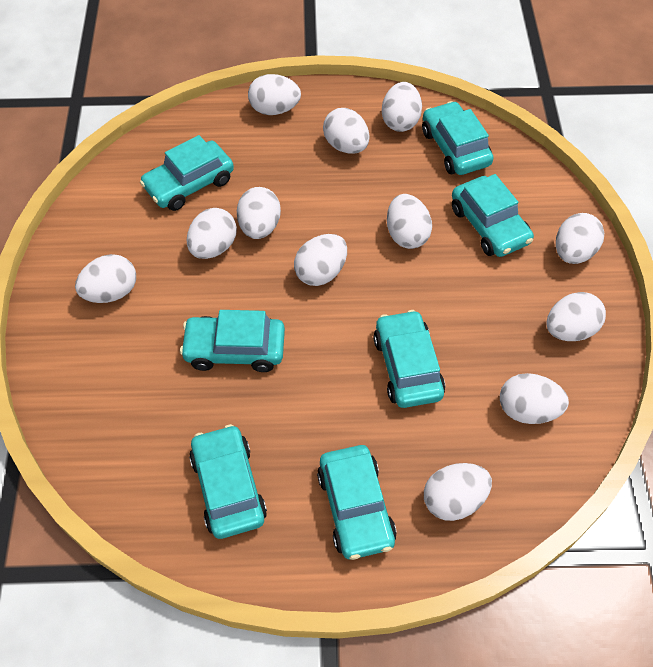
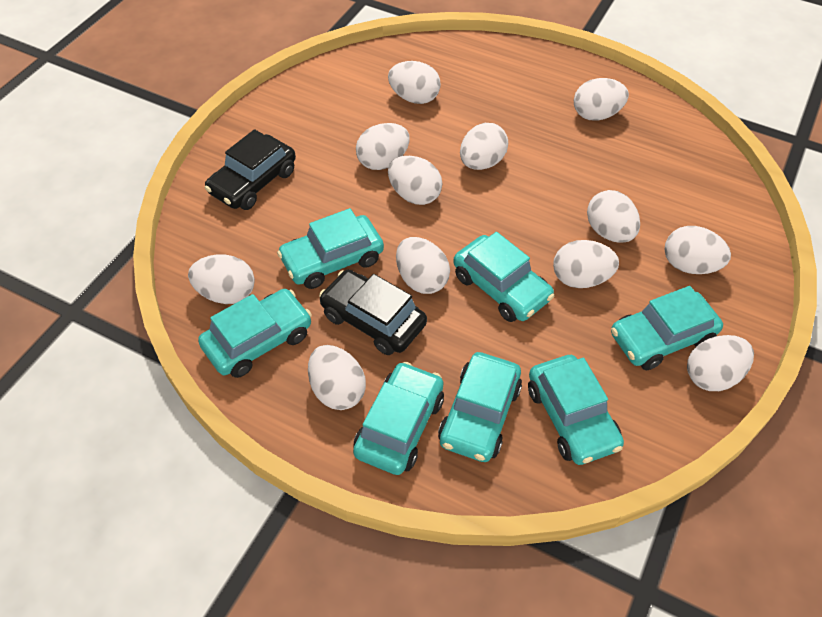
black car: 0 -> 2

